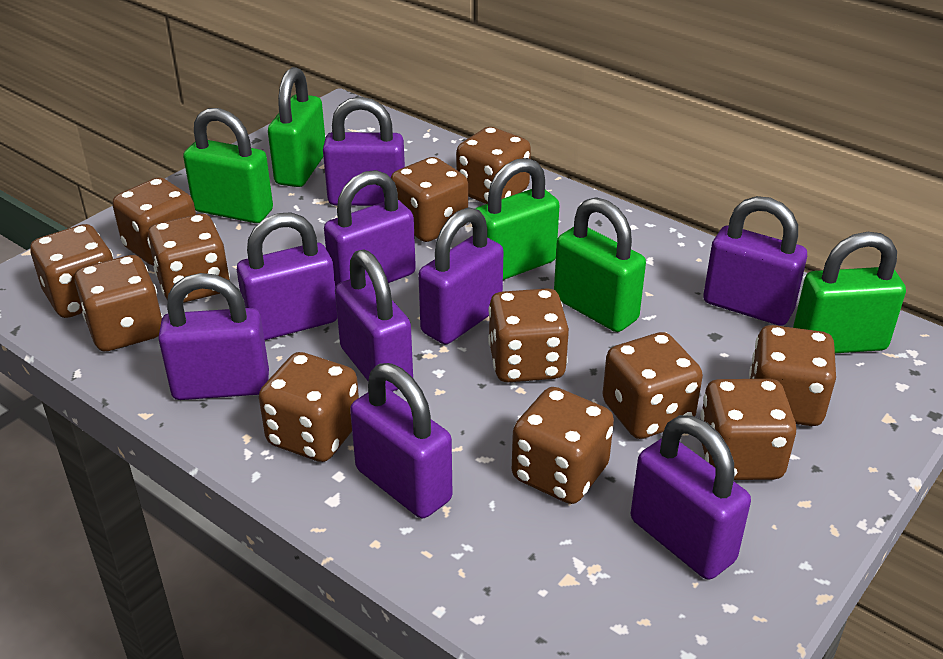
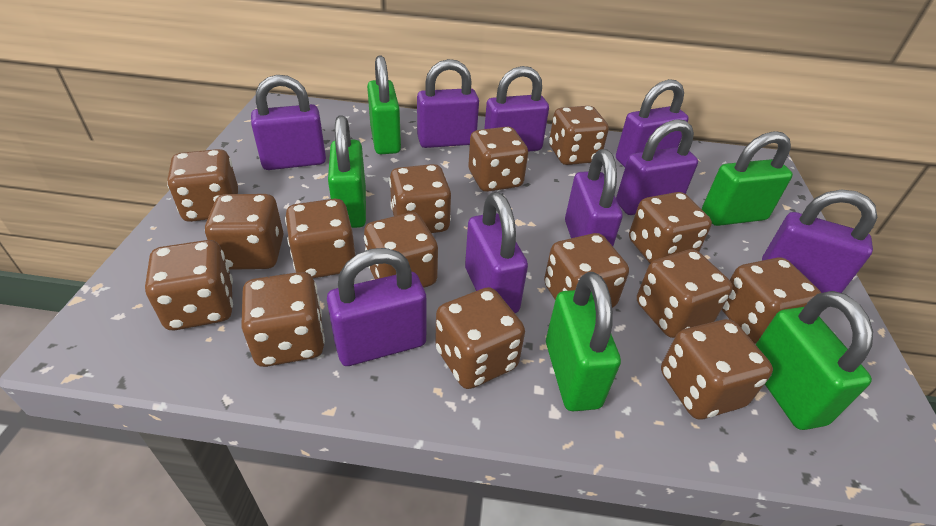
brown dice: 12 -> 15

